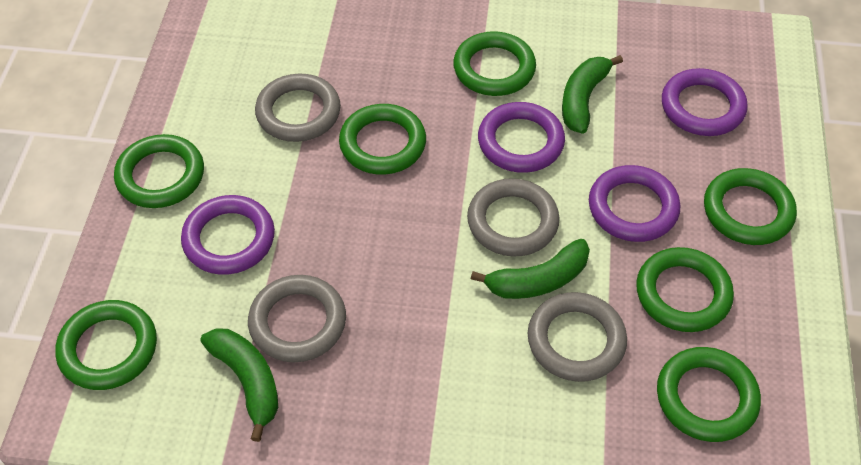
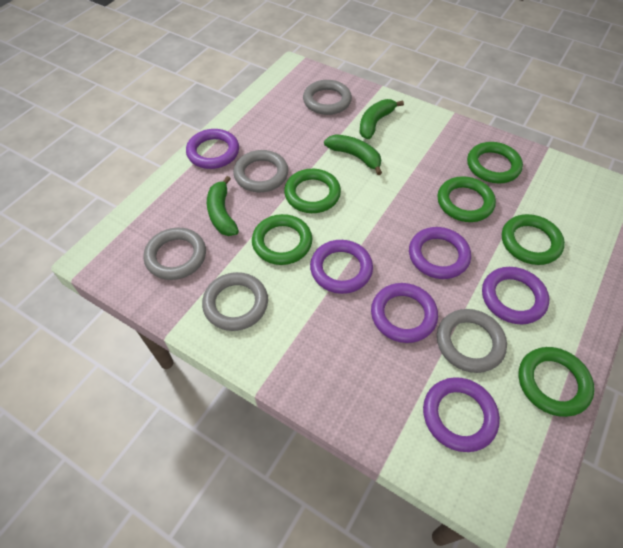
green ring: 7 -> 6
grey ring: 4 -> 5
purple ring: 4 -> 6

